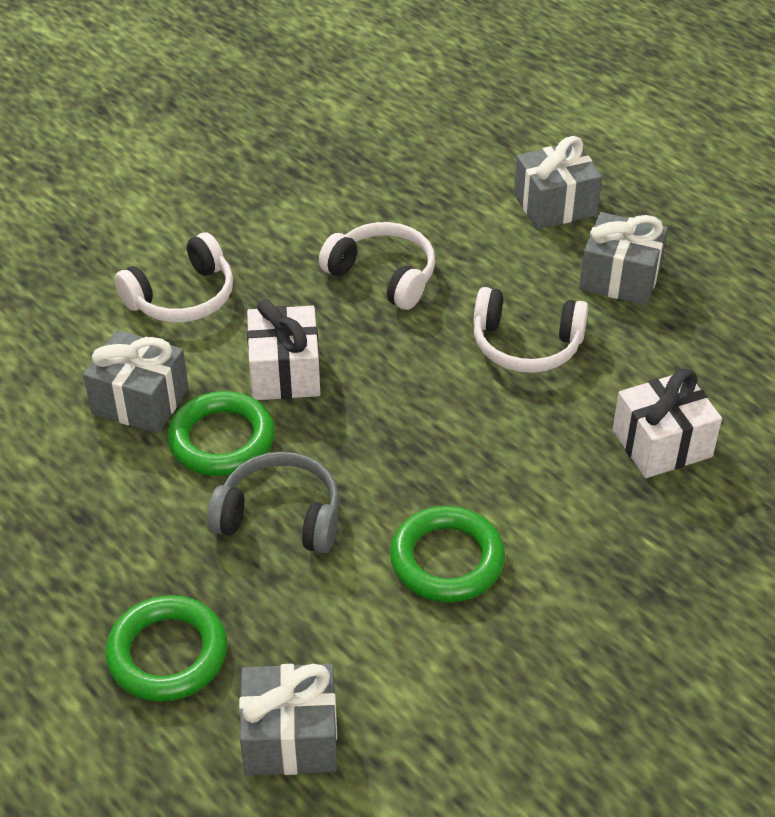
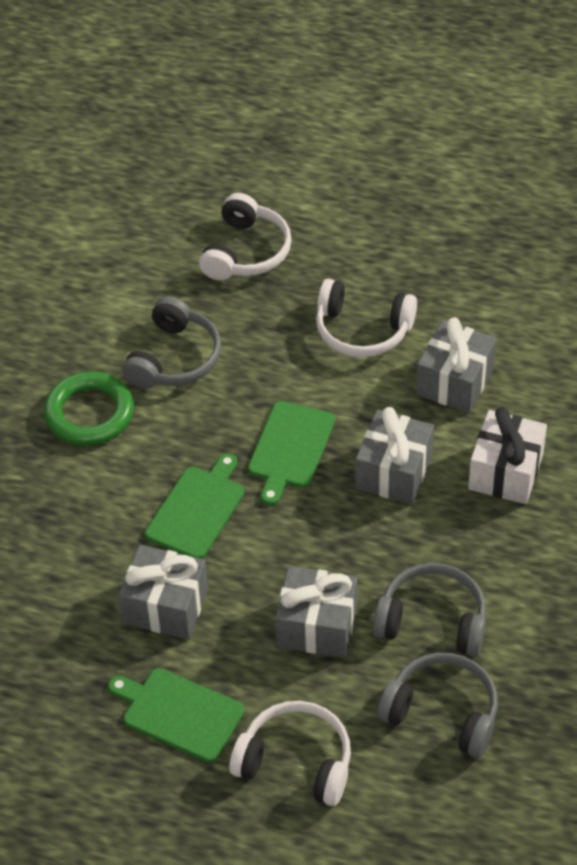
green cutting board: 0 -> 3
green ring: 3 -> 1
grey headphones: 1 -> 3
white gift: 2 -> 1

